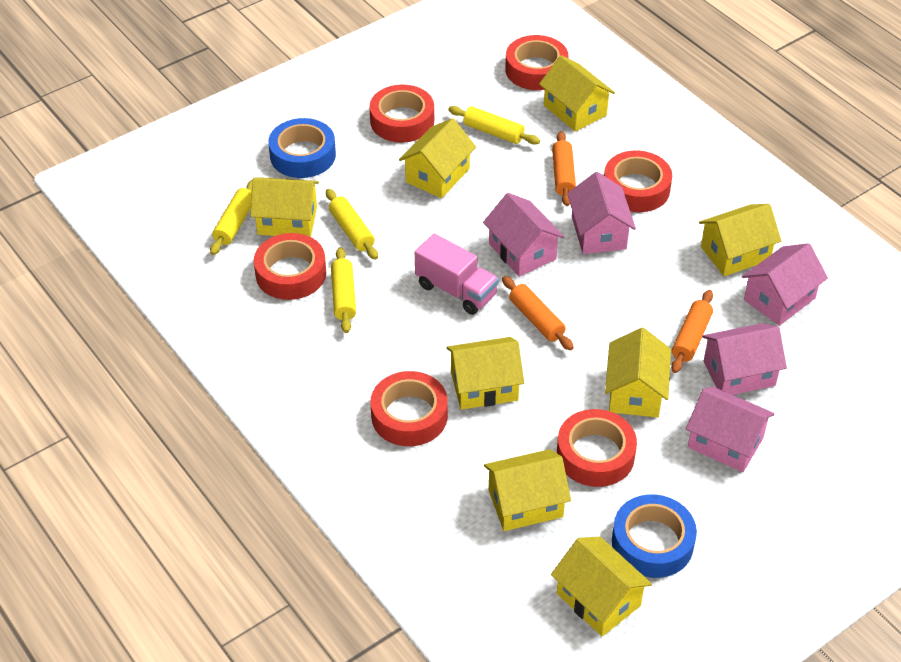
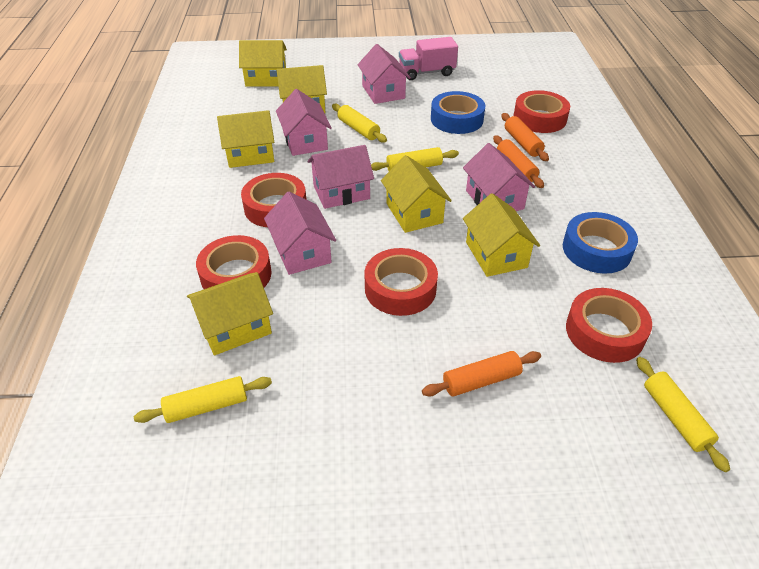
red tape: 6 -> 5
yellow house: 8 -> 6

